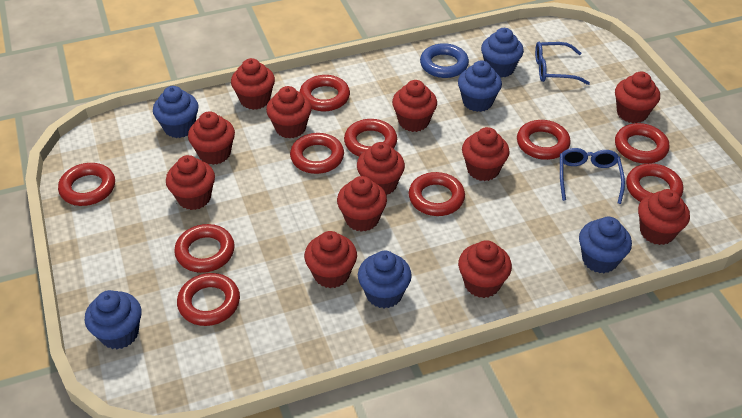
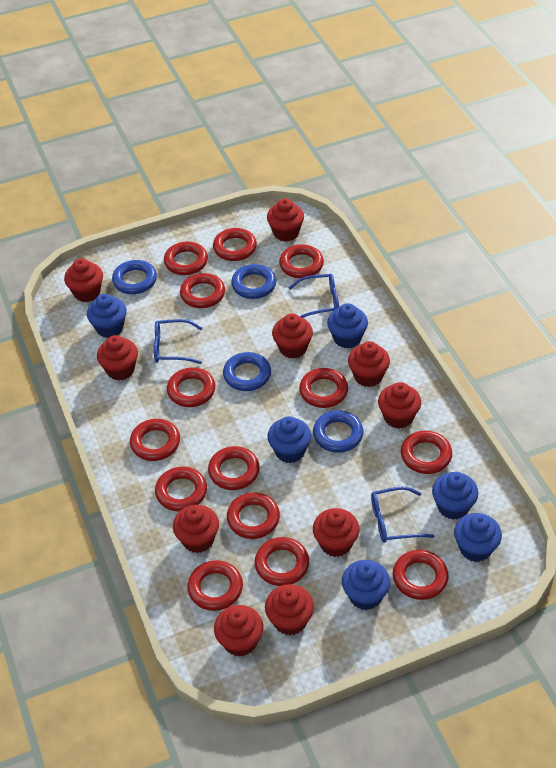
blue glasses: 2 -> 3
blue ring: 1 -> 4
red cupcake: 12 -> 10
red ring: 10 -> 14

